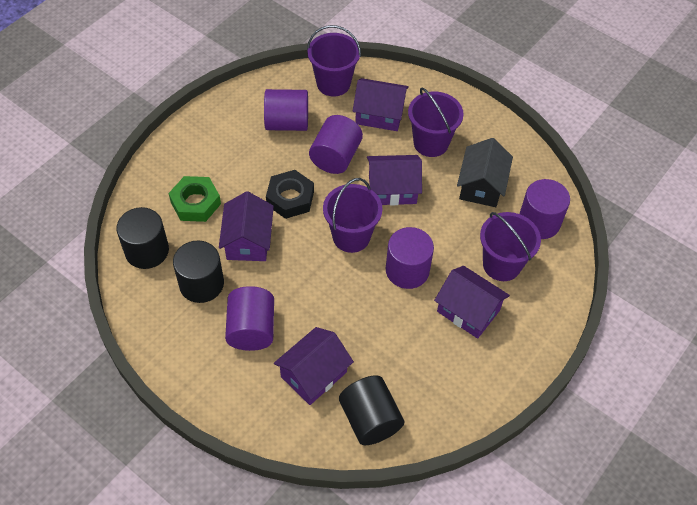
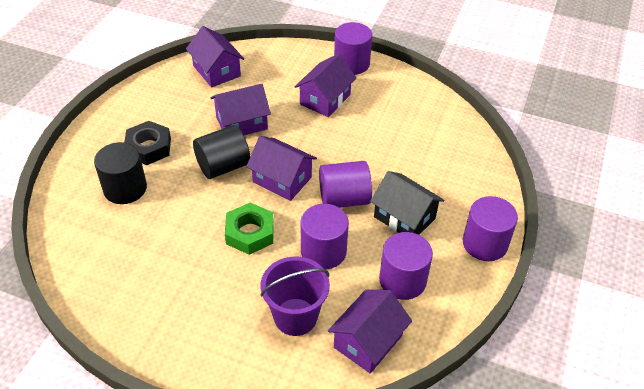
black cylinder: 3 -> 2
purple bucket: 4 -> 1

